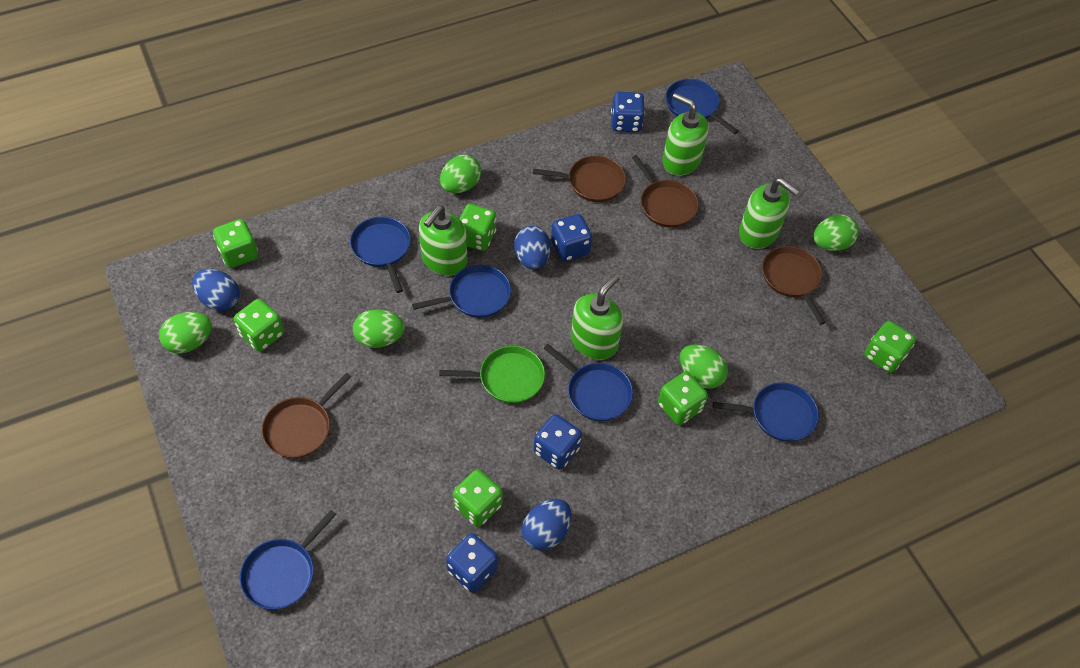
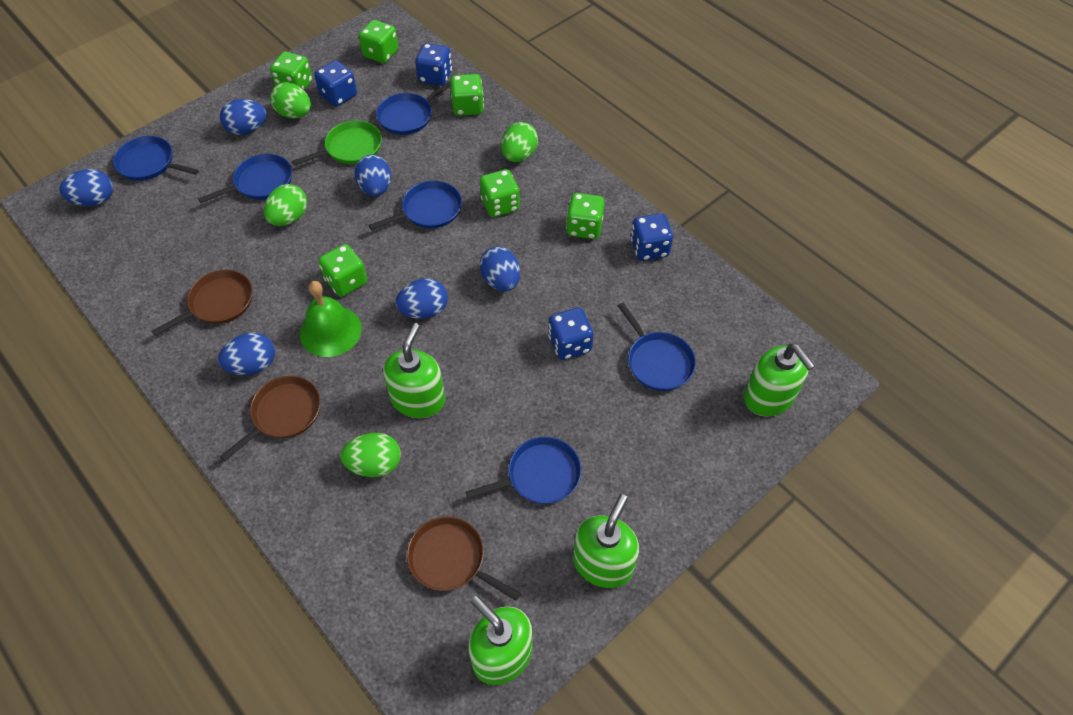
blue egg: 3 -> 6
brown pan: 4 -> 3
green bell: 0 -> 1
green egg: 5 -> 4

